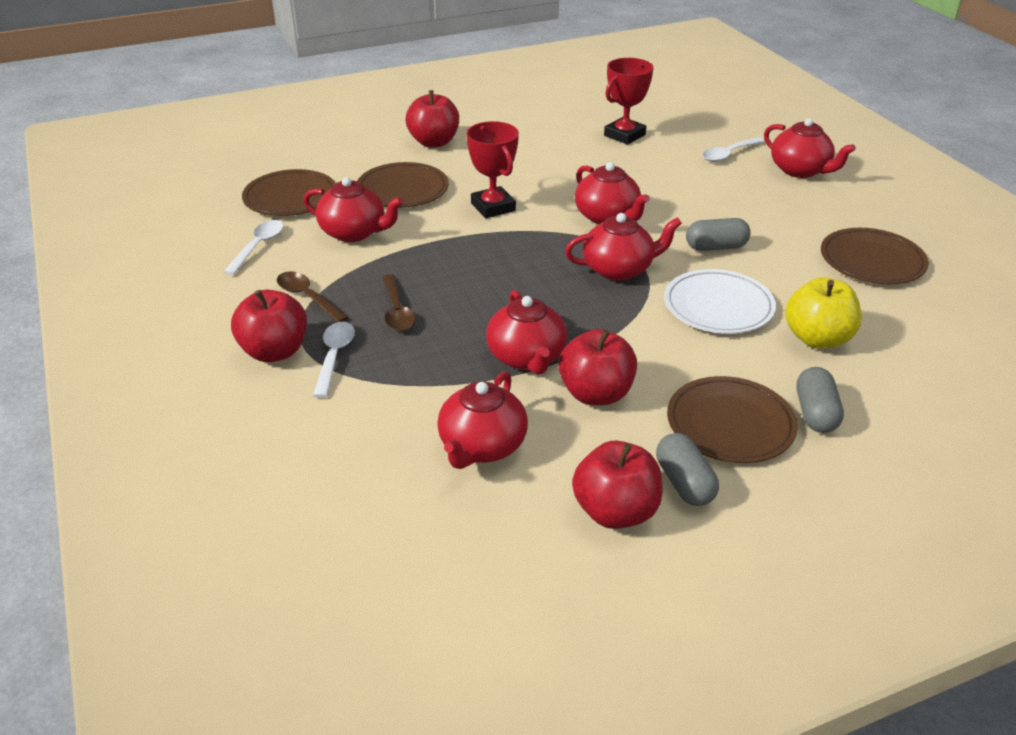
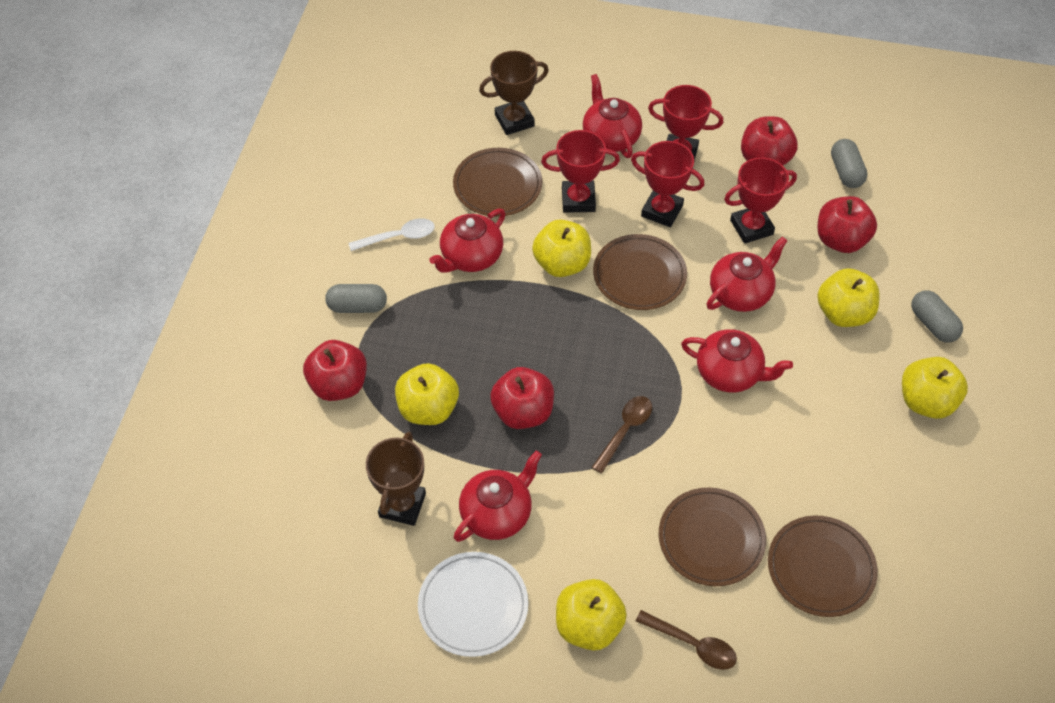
brown trophy: 0 -> 2
red teapot: 6 -> 5
red trophy: 2 -> 4
white spoon: 3 -> 1
yellow apple: 1 -> 5

